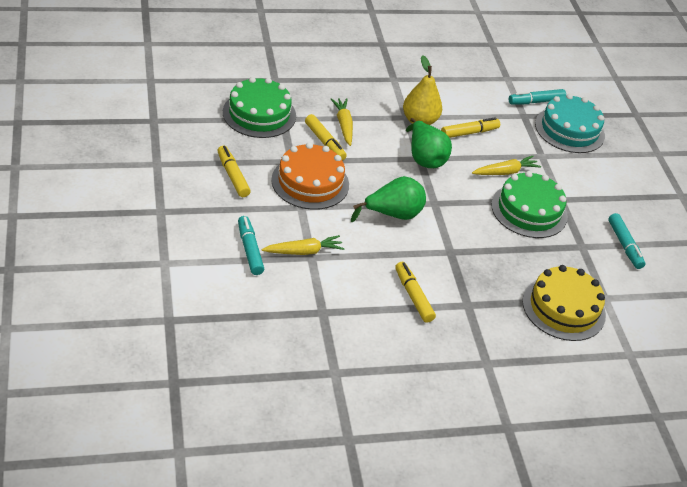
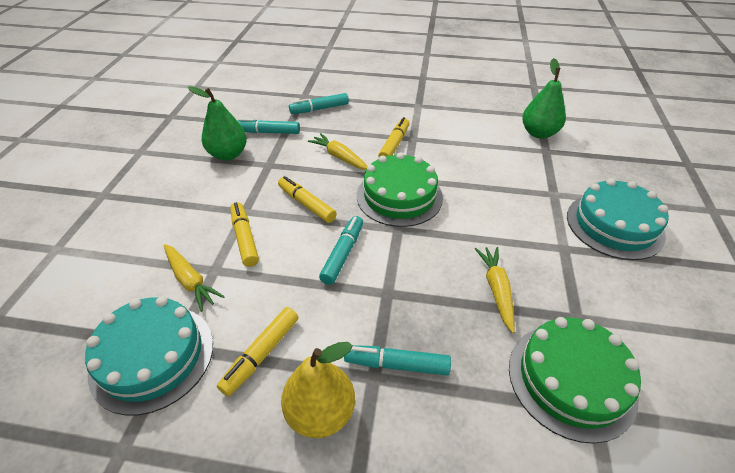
orange cake: 1 -> 0
turquoise cake: 1 -> 2
turquoise marker: 3 -> 4
yellow cake: 1 -> 0

